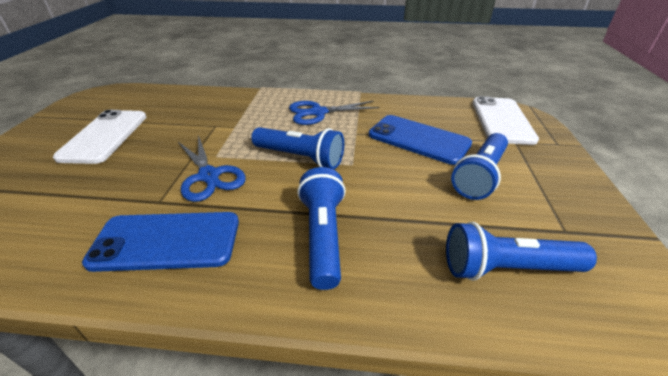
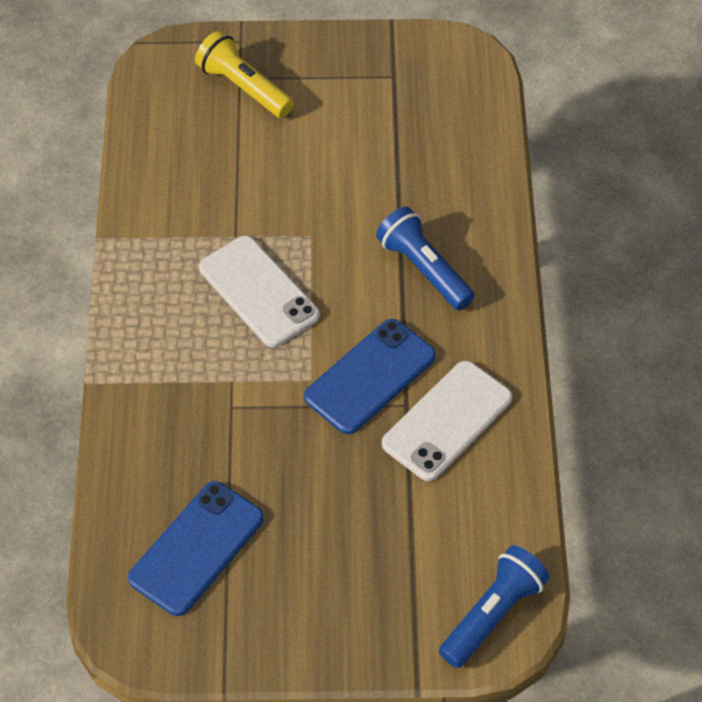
blue flashlight: 4 -> 2
blue scissors: 2 -> 0
yellow flashlight: 0 -> 1

